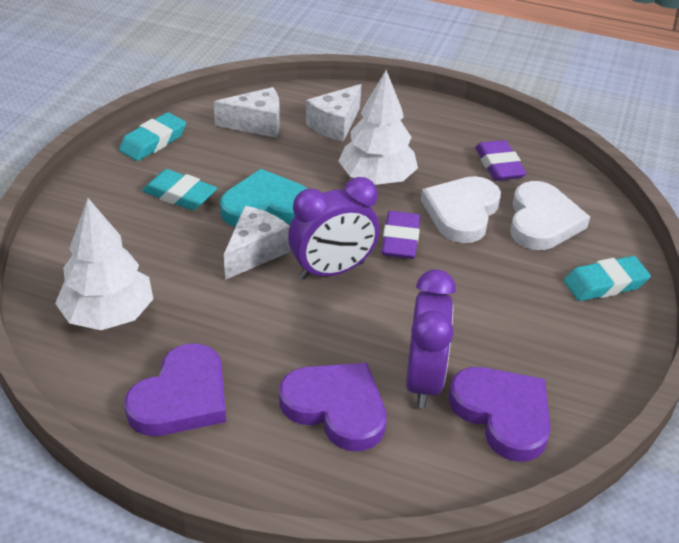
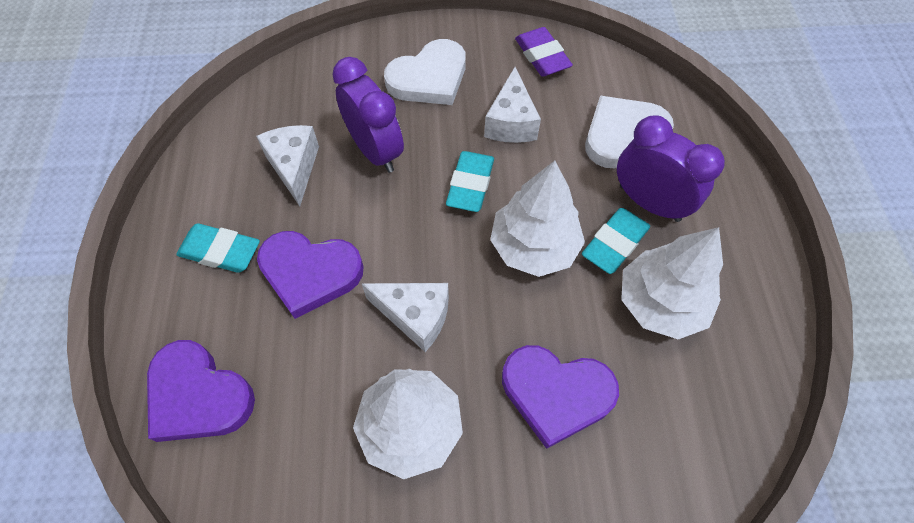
purple eraser: 2 -> 1
turquoise heart: 1 -> 0
white tree: 2 -> 3

